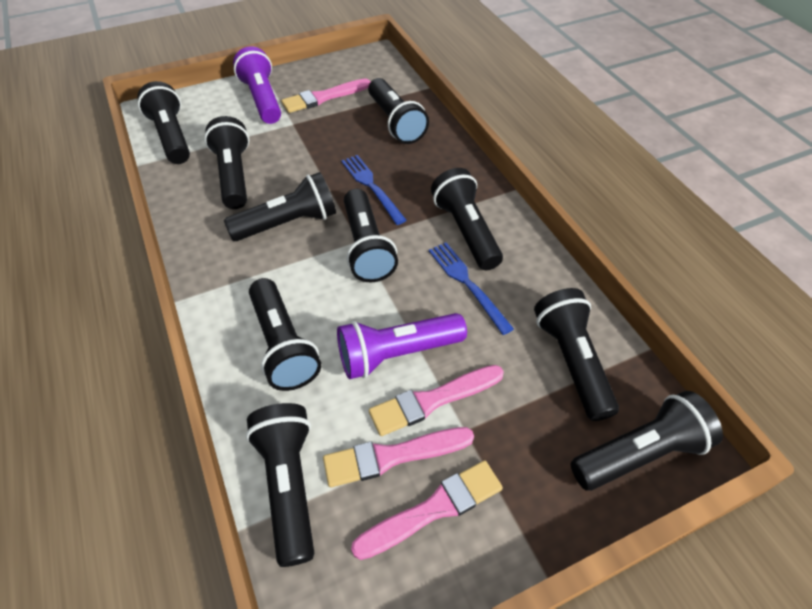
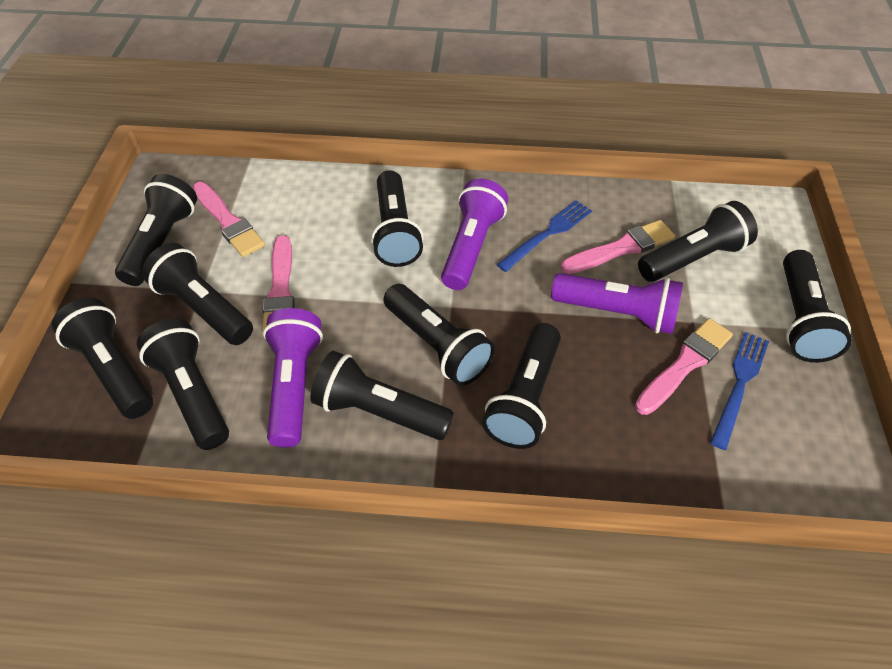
purple flashlight: 2 -> 3

